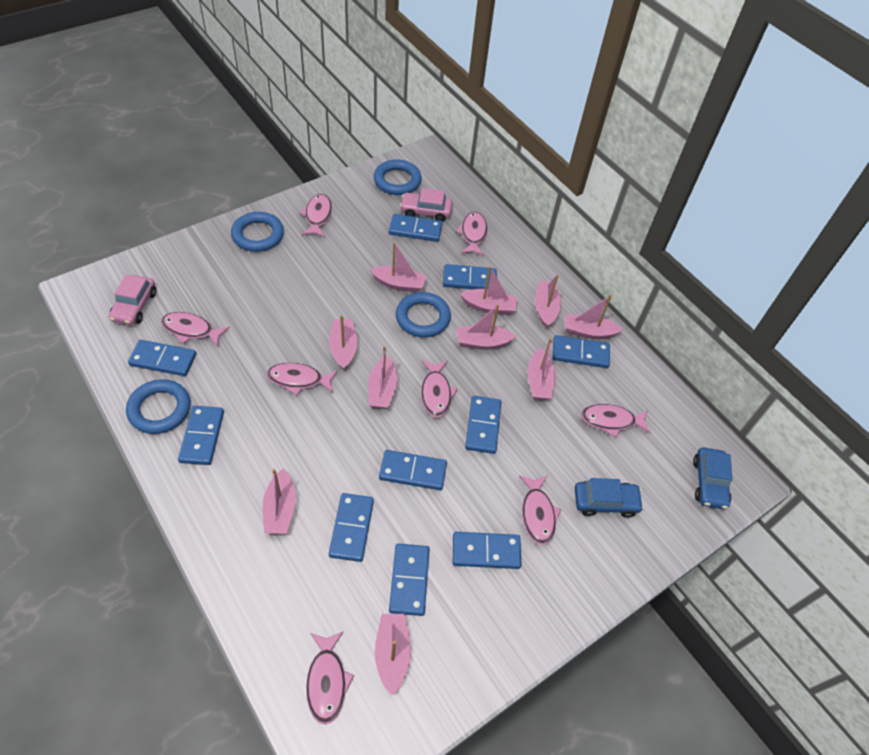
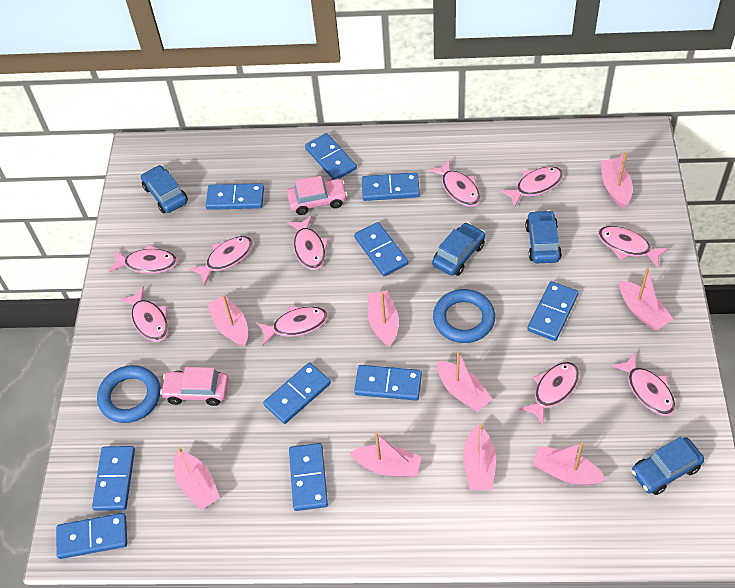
blue car: 2 -> 4
blue ring: 4 -> 2
pink boat: 10 -> 9
pink fish: 8 -> 10

